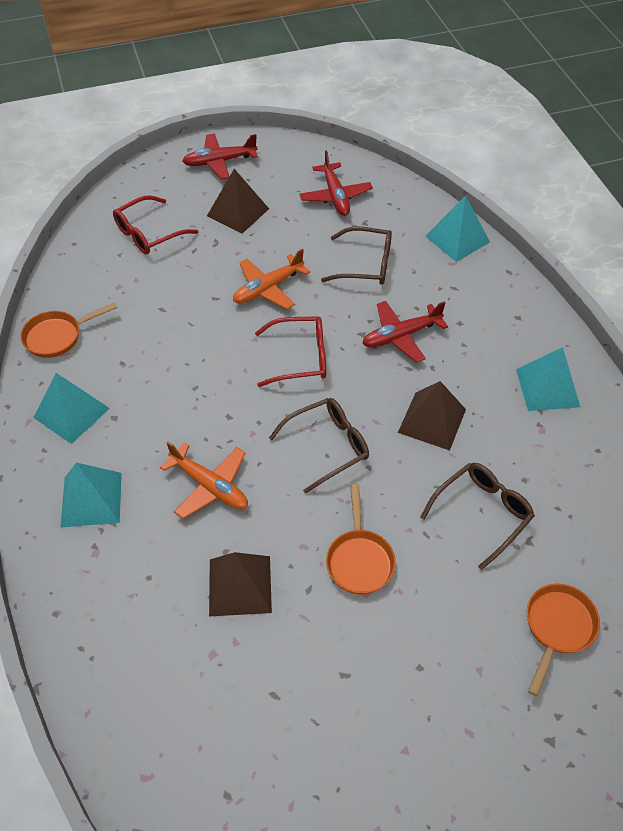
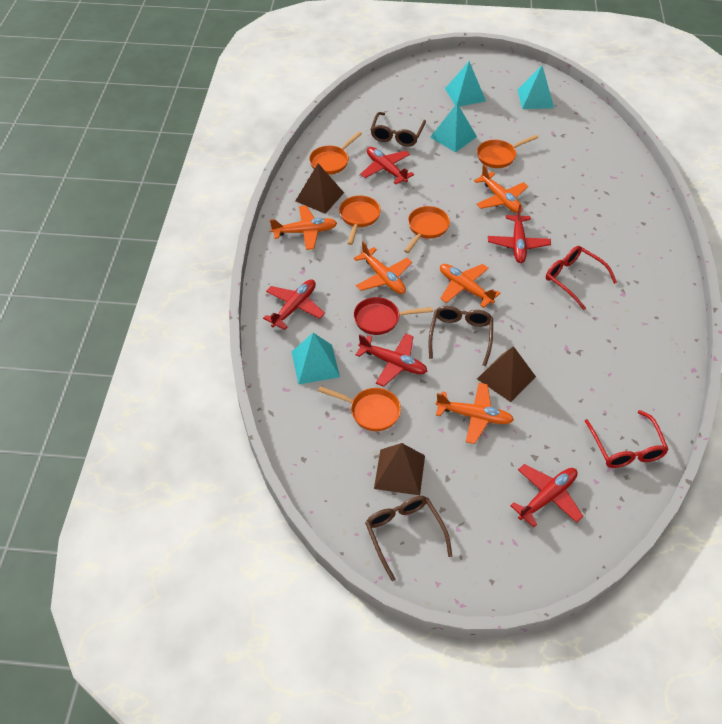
orange pan: 3 -> 5
orange plane: 2 -> 5
red pan: 0 -> 1
red plane: 3 -> 5

